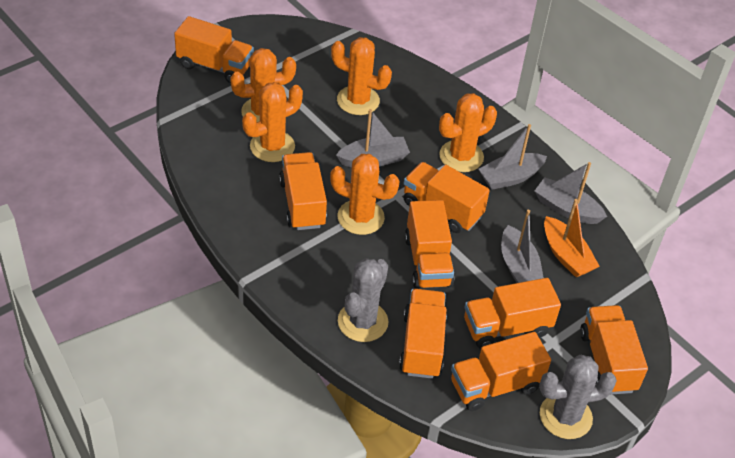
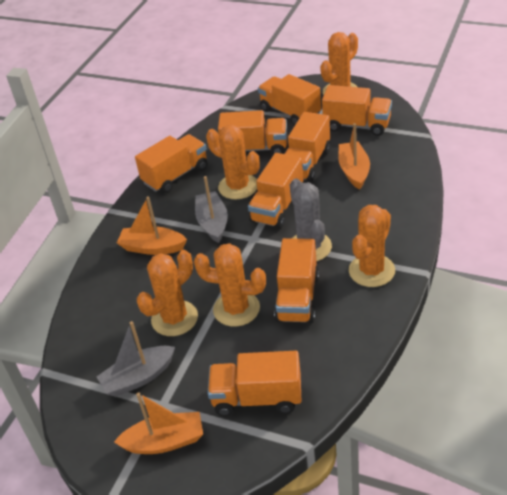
grey boat: 4 -> 2
grey cactus: 2 -> 1
orange boat: 1 -> 3

